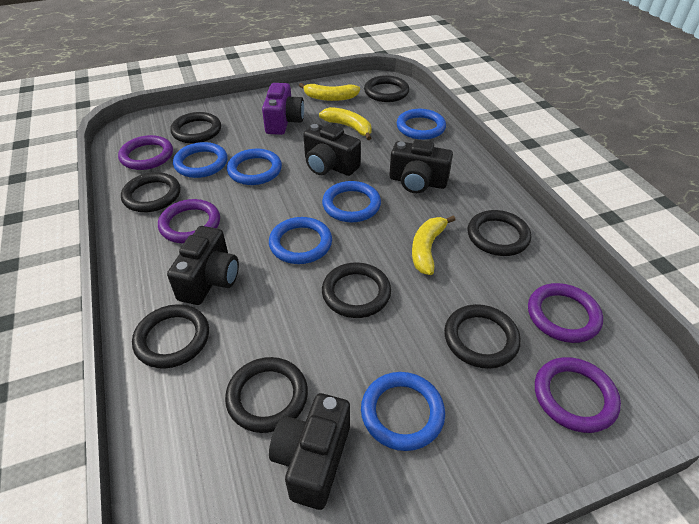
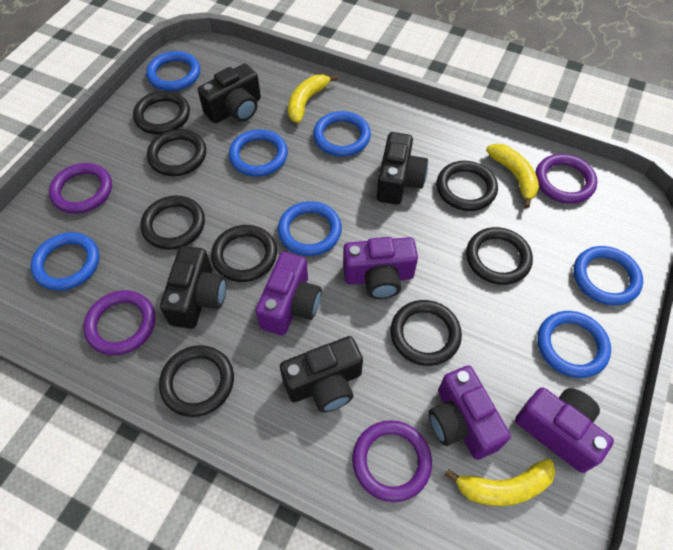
blue ring: 6 -> 7
purple camera: 1 -> 4

